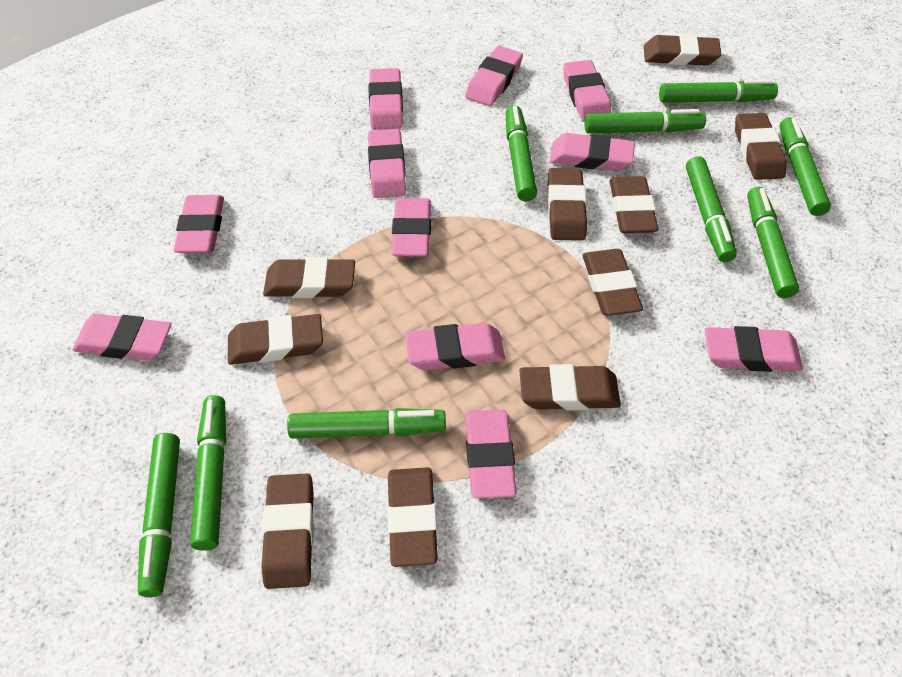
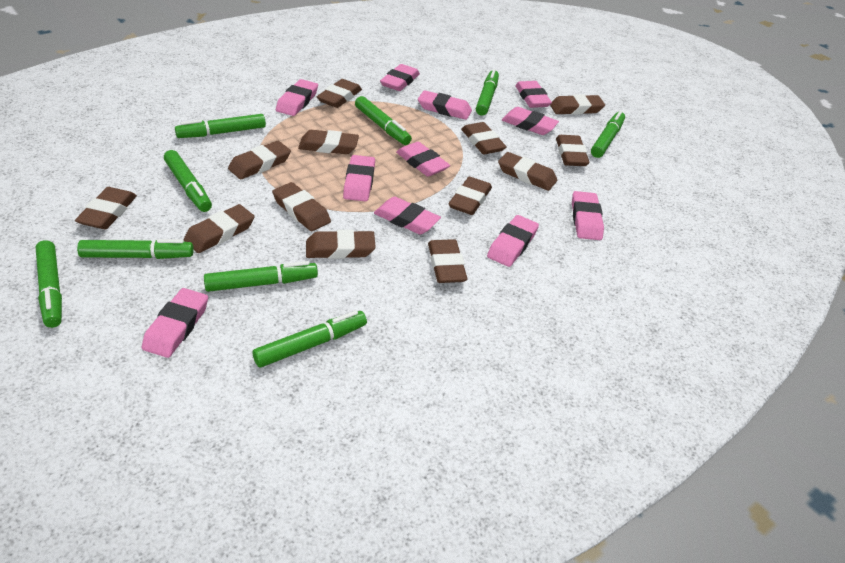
brown eraser: 10 -> 13

